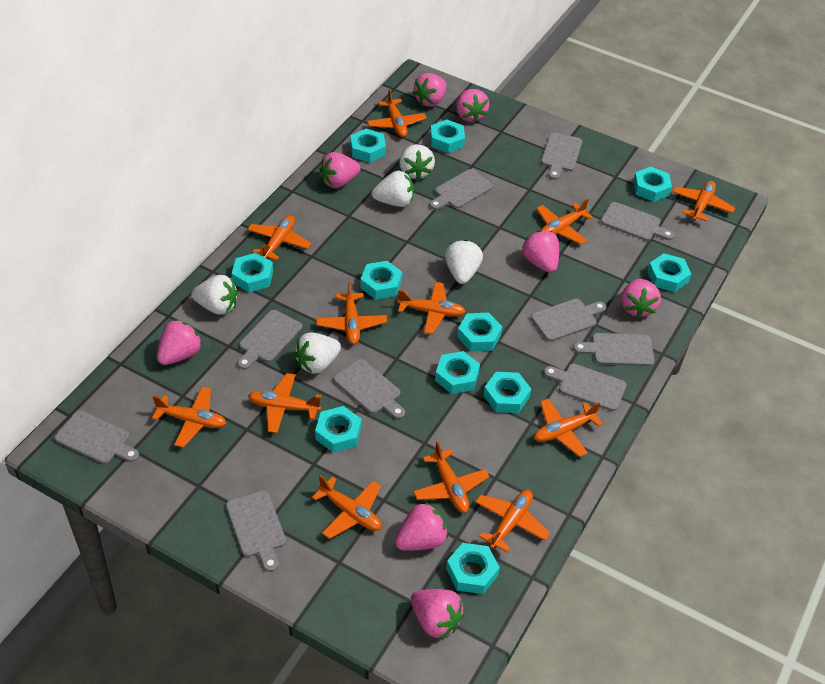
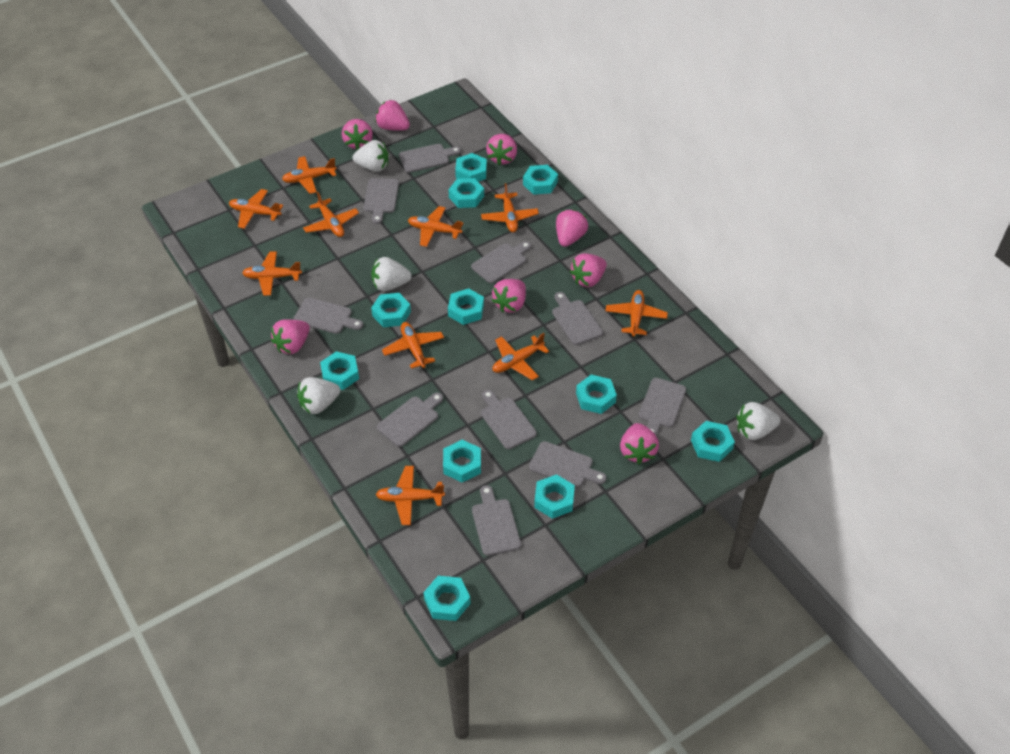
orange plane: 12 -> 10
white strawberry: 5 -> 4

